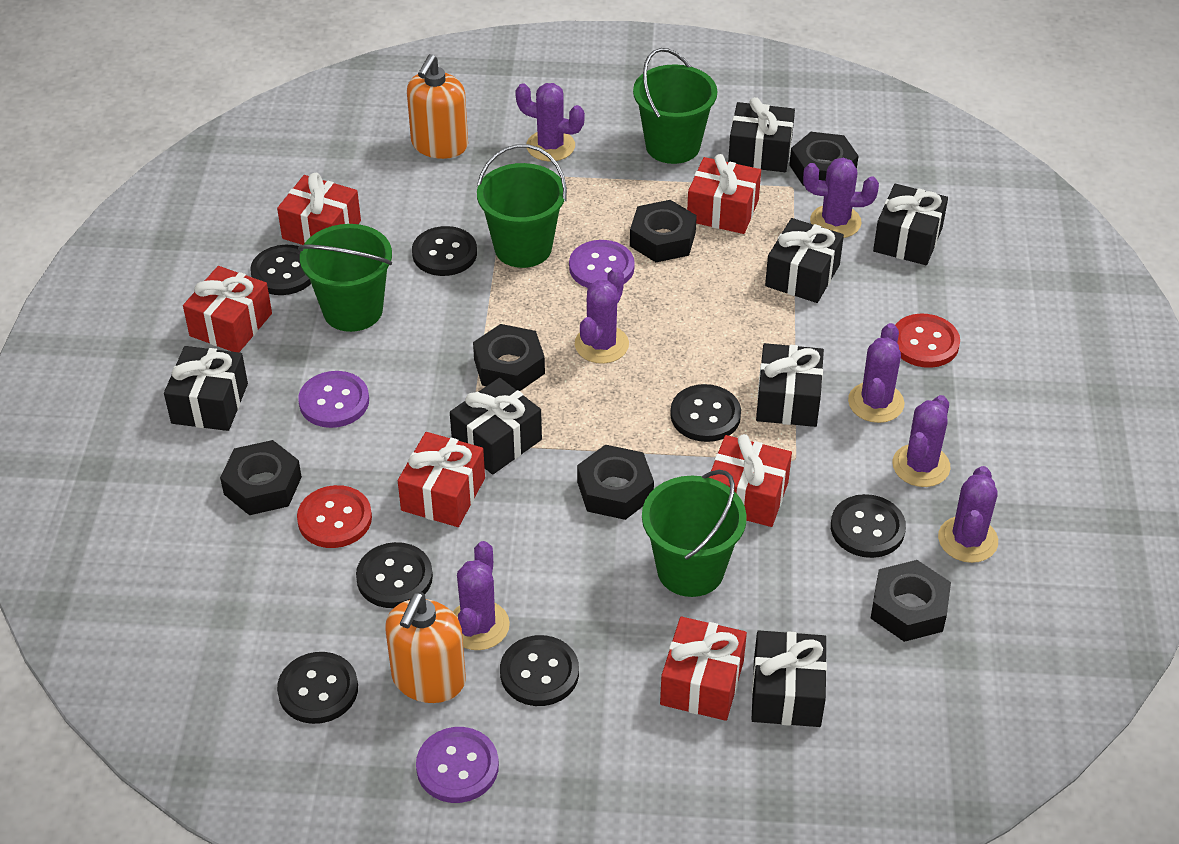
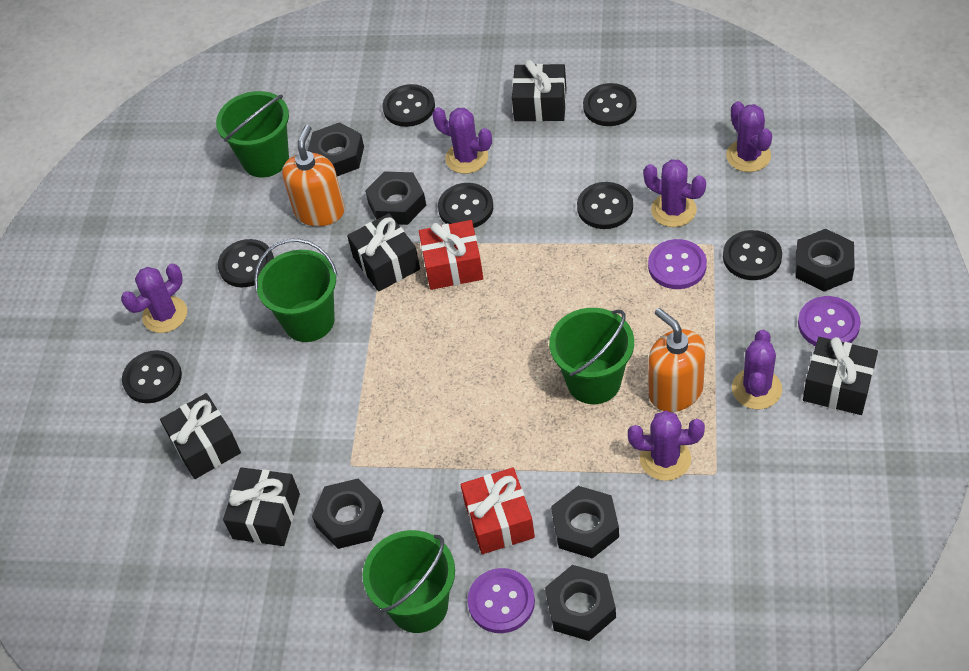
black gift: 7 -> 5
purple cactus: 7 -> 6
red button: 2 -> 0
red gift: 6 -> 2

